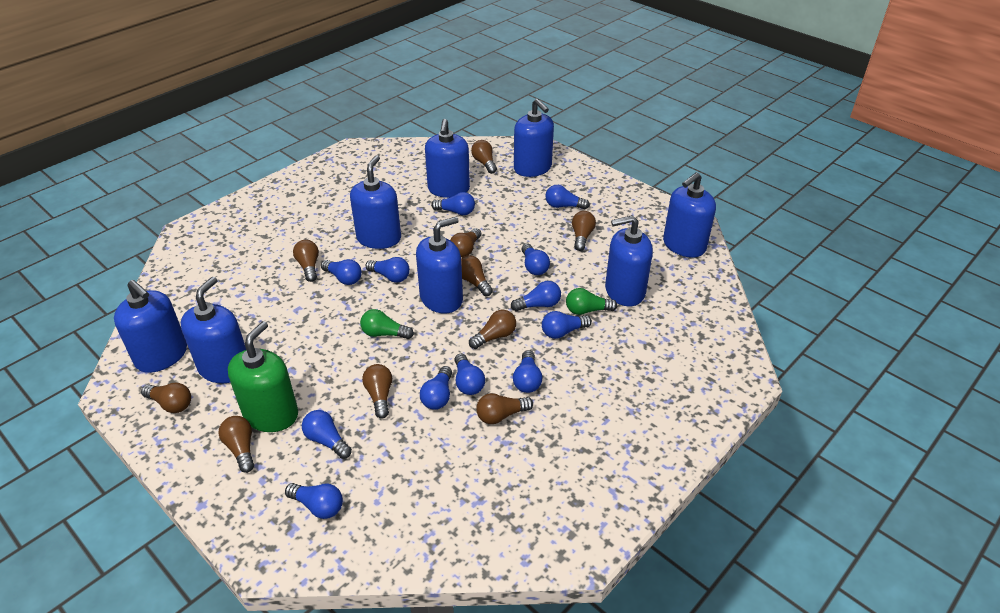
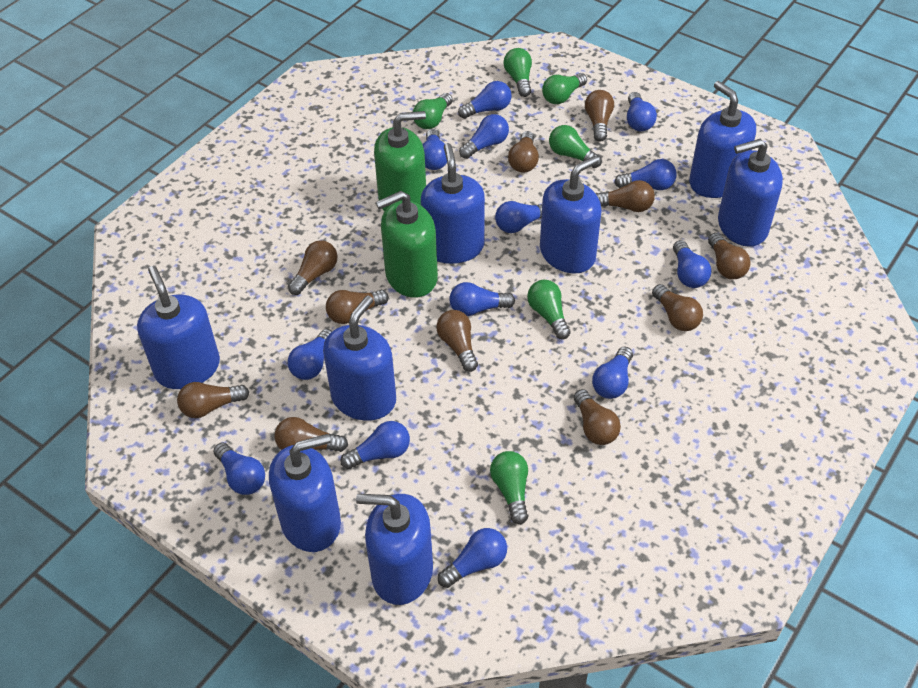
blue light bulb: 12 -> 13
brown light bulb: 10 -> 11
green light bulb: 2 -> 6
green soap dispenser: 1 -> 2

